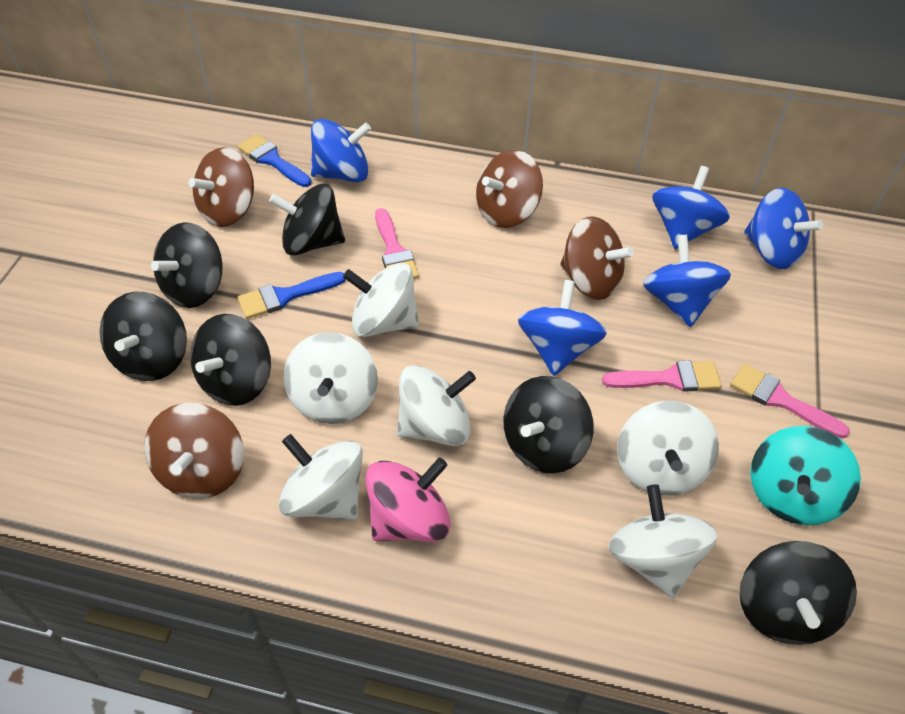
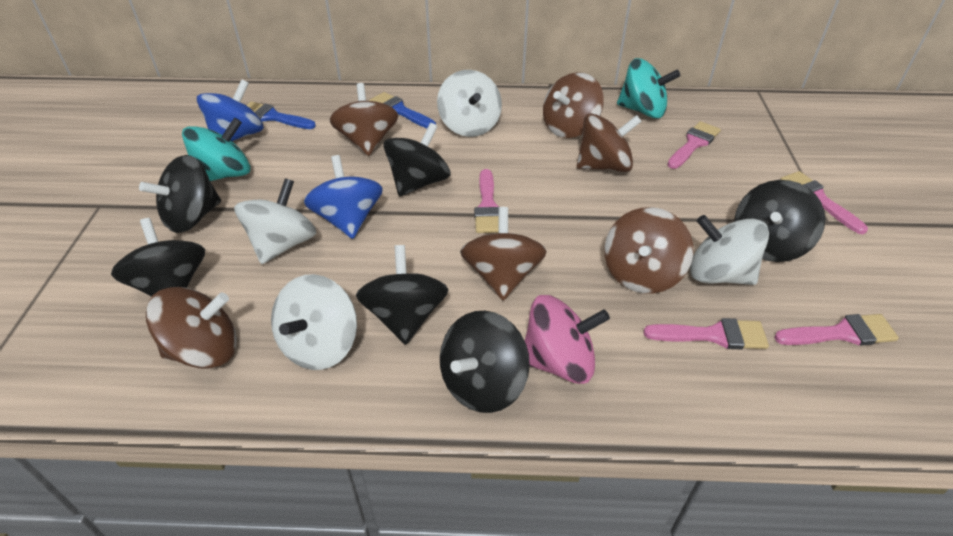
blue spinning top: 5 -> 2
brown spinning top: 4 -> 6
pink brush: 3 -> 5
turquoise spinning top: 1 -> 2
white spinning top: 6 -> 4

